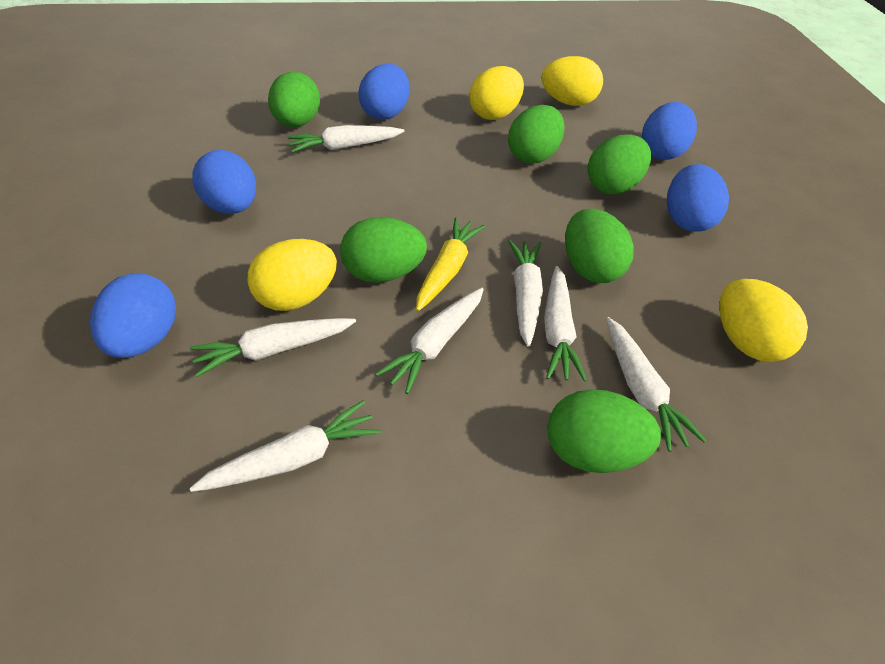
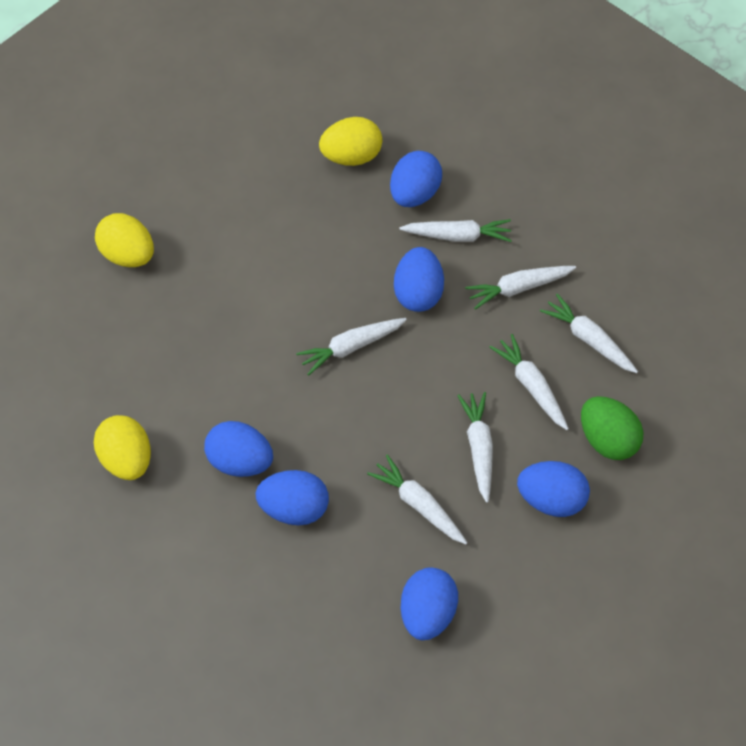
blue egg: 5 -> 6
green egg: 6 -> 1
yellow carrot: 1 -> 0
yellow egg: 4 -> 3

